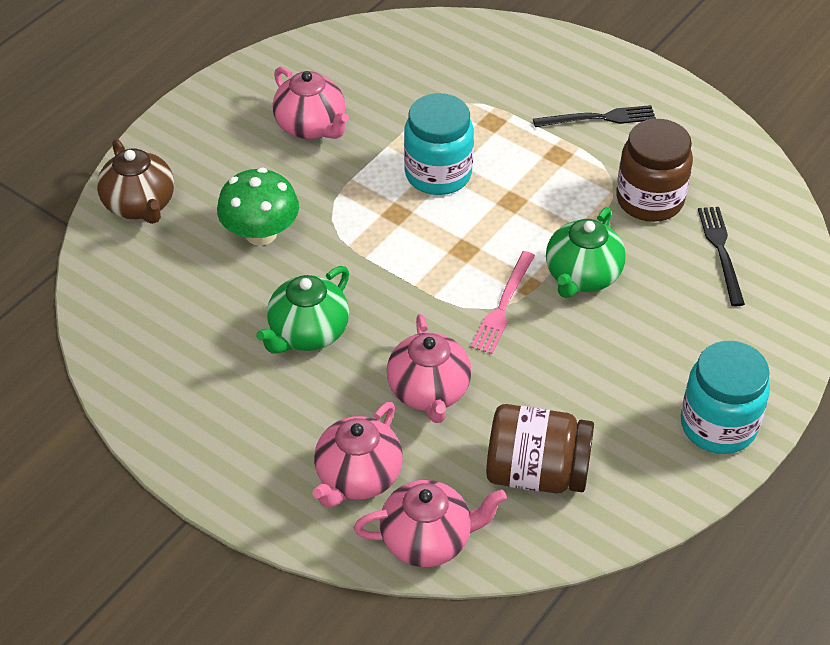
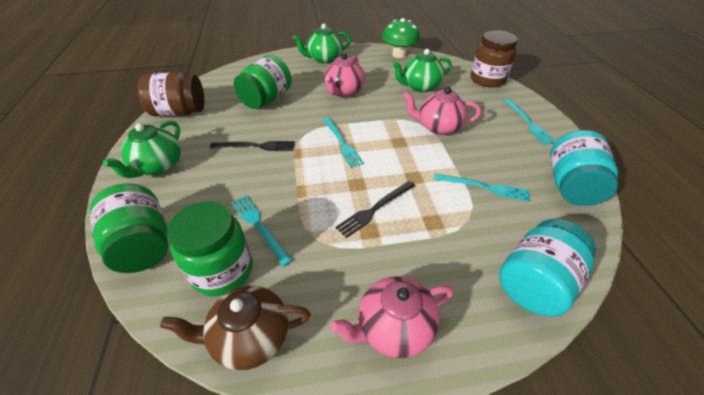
green jar: 0 -> 3
green teapot: 2 -> 3
pink fork: 1 -> 0
pink teapot: 4 -> 3
turquoise fork: 0 -> 4

